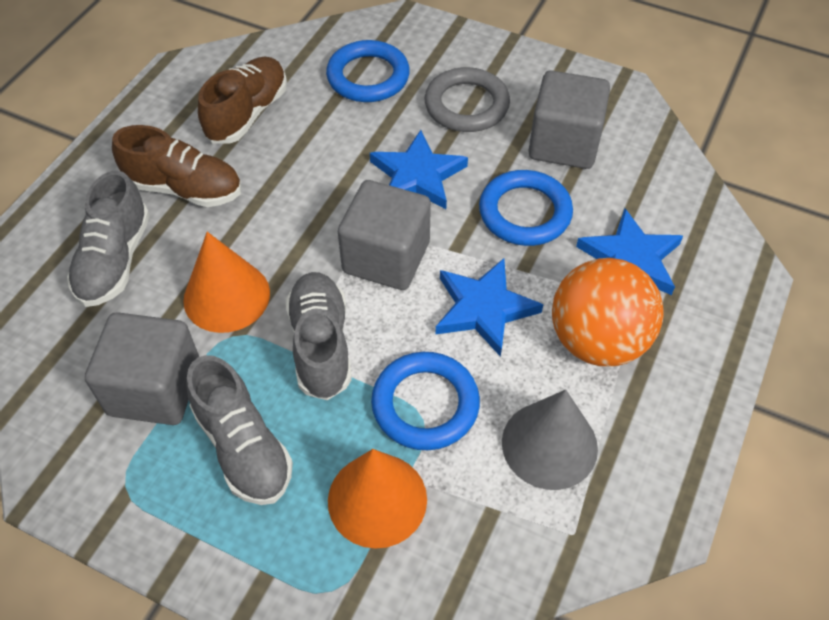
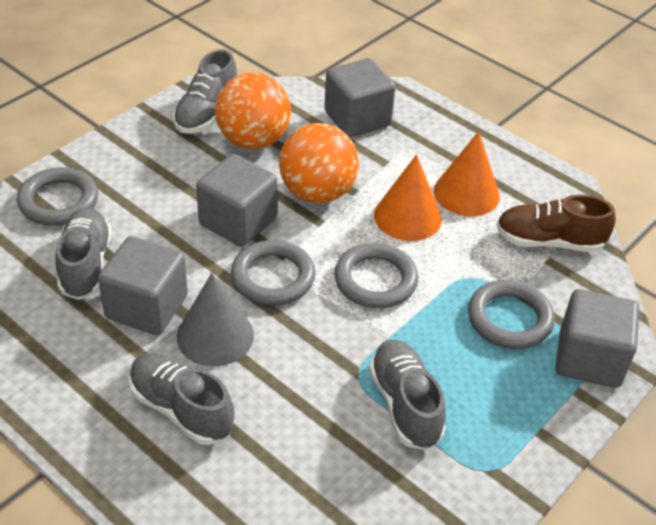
blue ring: 3 -> 0
blue star: 3 -> 0
brown shoe: 2 -> 1
grey cube: 3 -> 4
grey ring: 1 -> 4
grey shoe: 3 -> 4
orange ball: 1 -> 2

